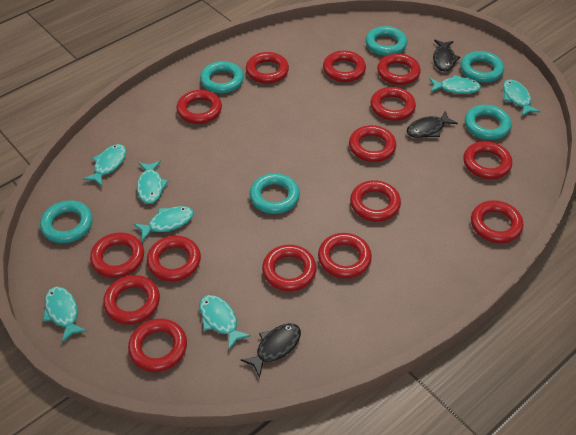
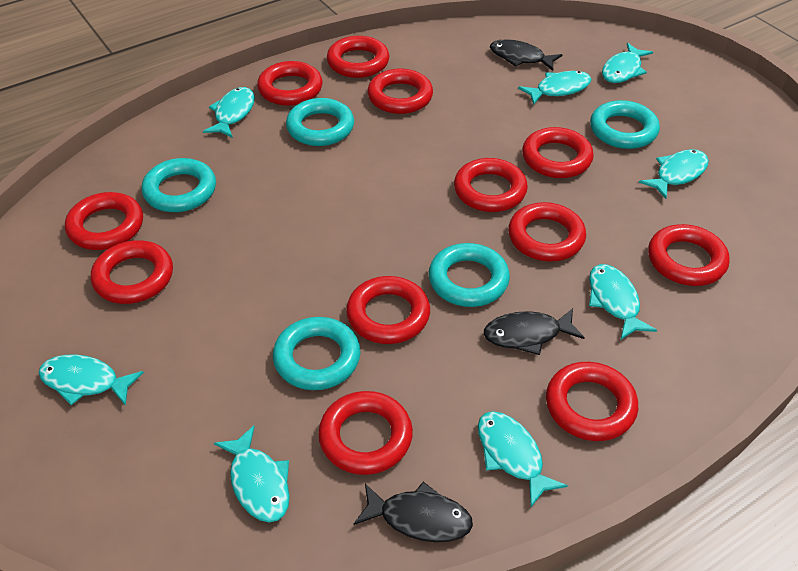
red ring: 15 -> 12
turquoise fish: 7 -> 8
turquoise ring: 6 -> 5

